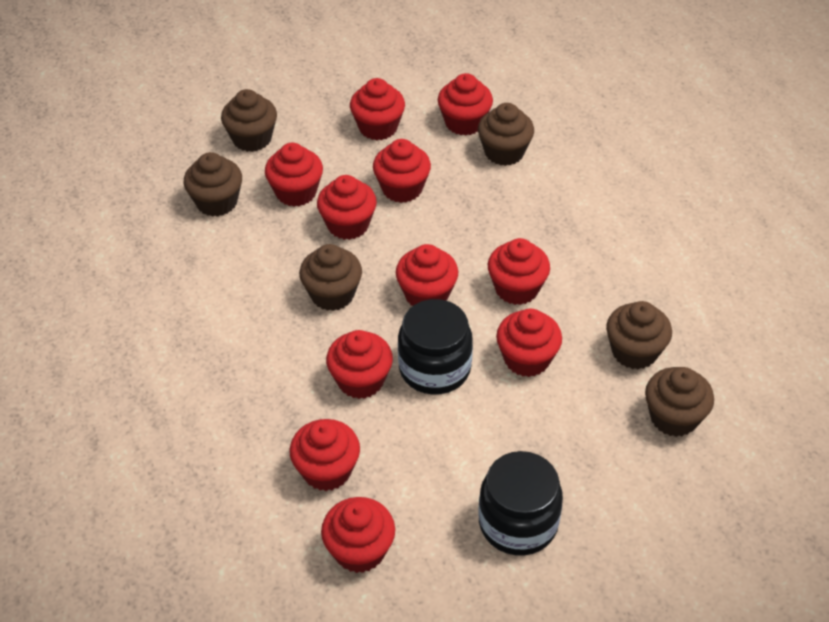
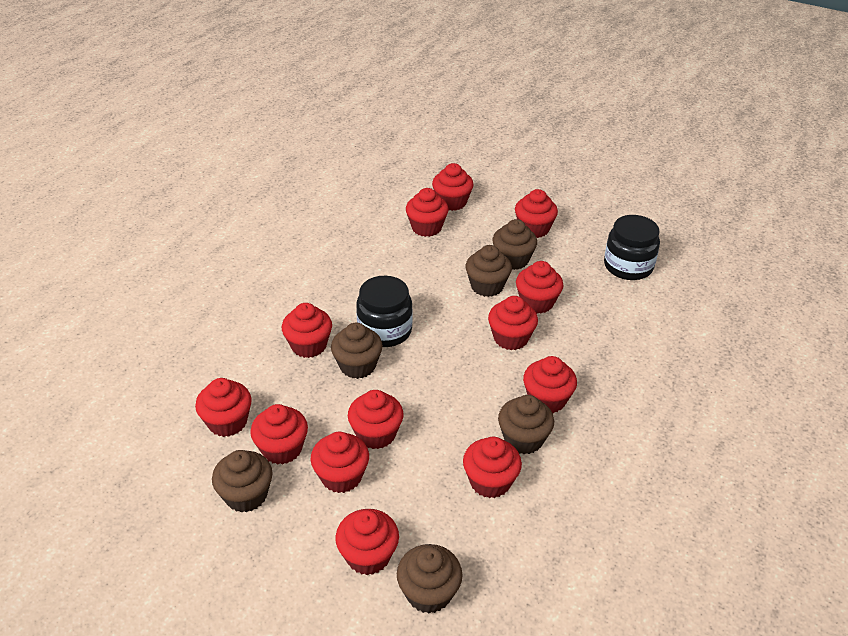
red cupcake: 11 -> 13

